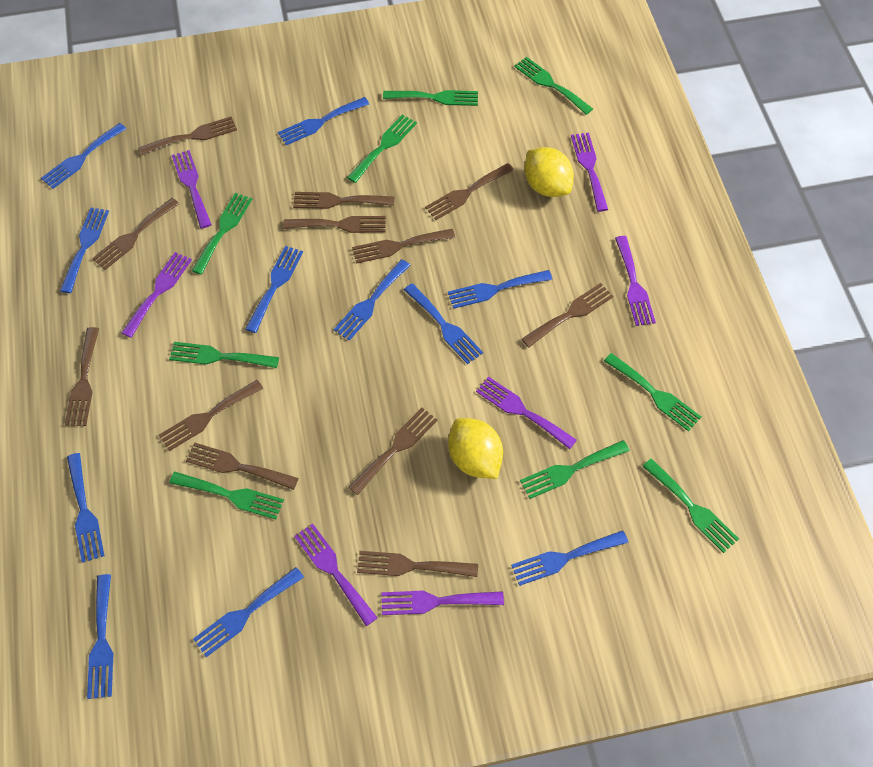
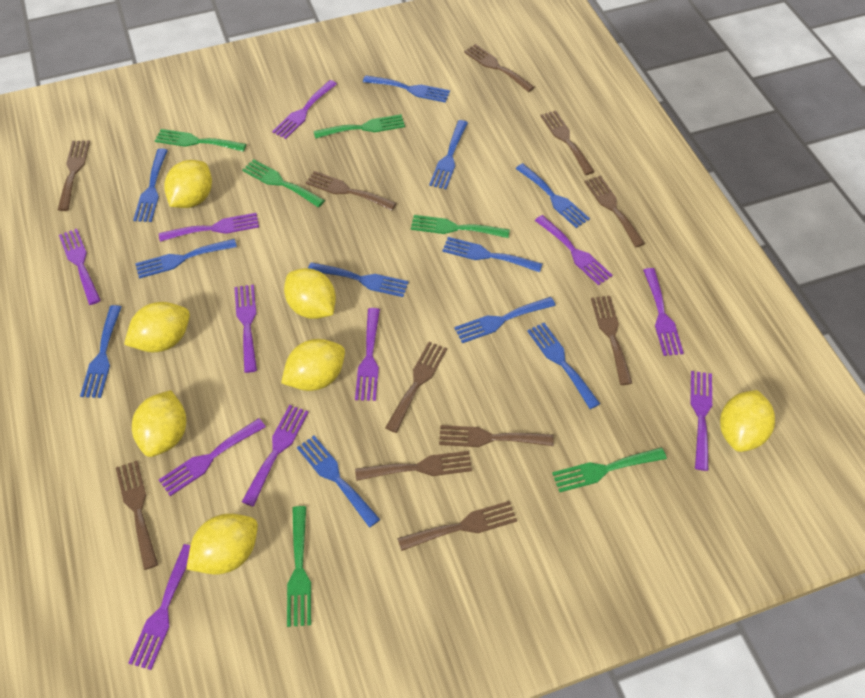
brown fork: 12 -> 11
green fork: 9 -> 6
purple fork: 7 -> 11
yellow lemon: 2 -> 7

